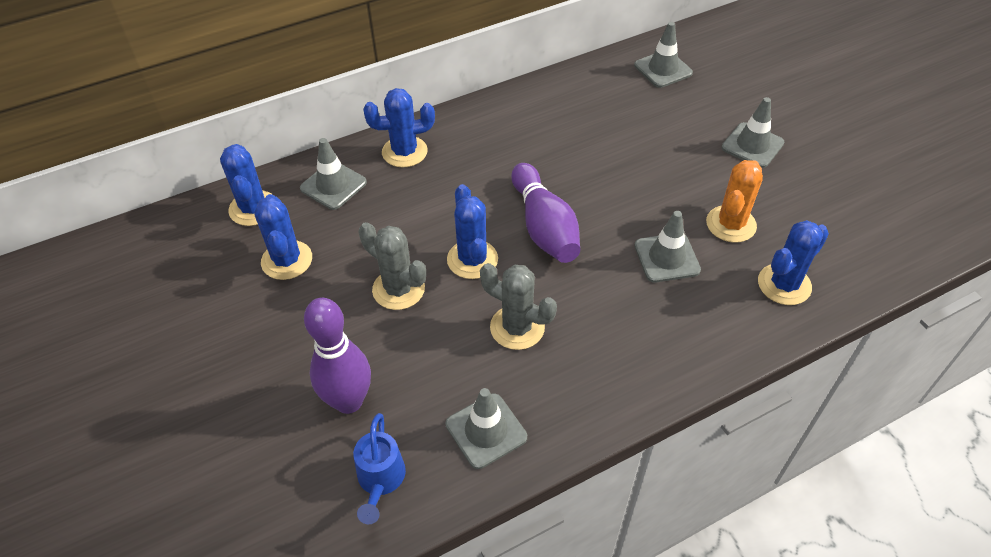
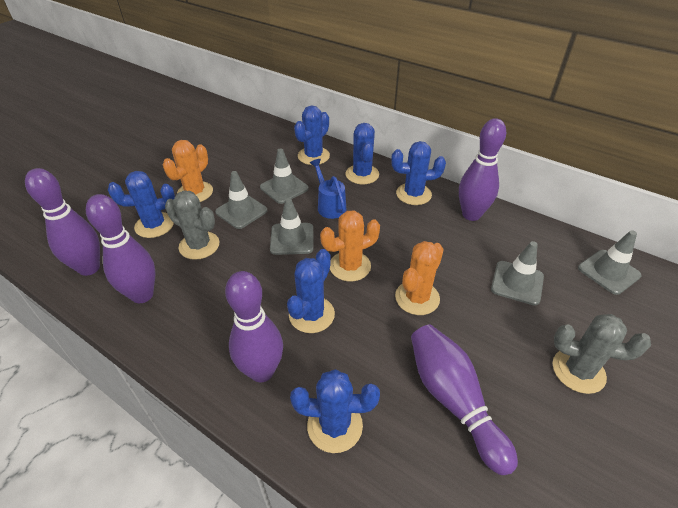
blue cactus: 5 -> 6
orange cactus: 1 -> 3
purple bowling pin: 2 -> 5

